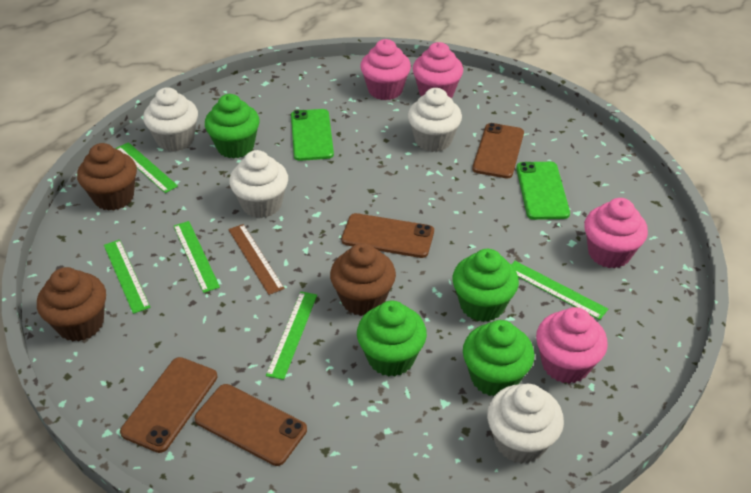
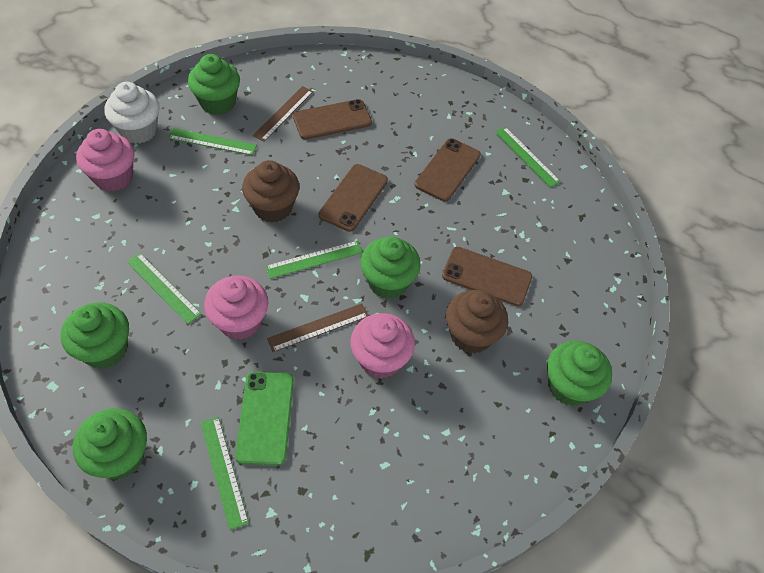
brown cupcake: 3 -> 2
brown ruler: 1 -> 2
green cupcake: 4 -> 5
green phone: 2 -> 1
pink cupcake: 4 -> 3
white cupcake: 4 -> 1

